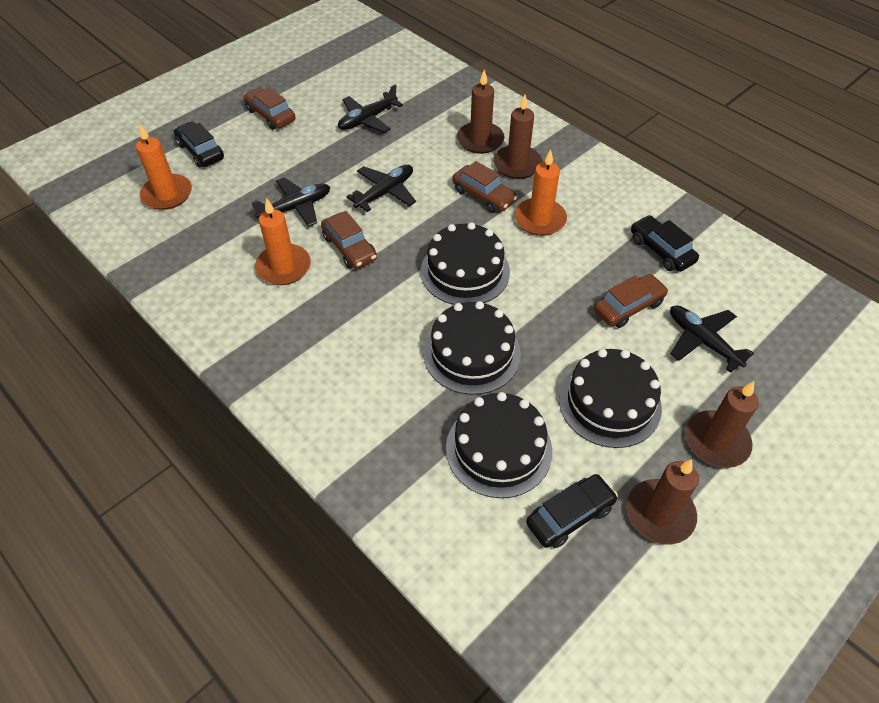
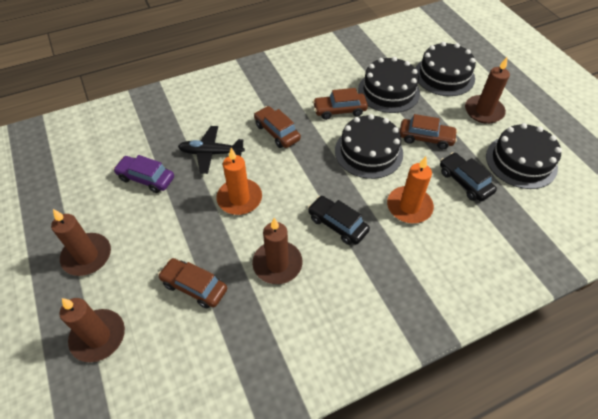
black car: 3 -> 2
black plane: 4 -> 1
orange candle: 3 -> 2
purple car: 0 -> 1

